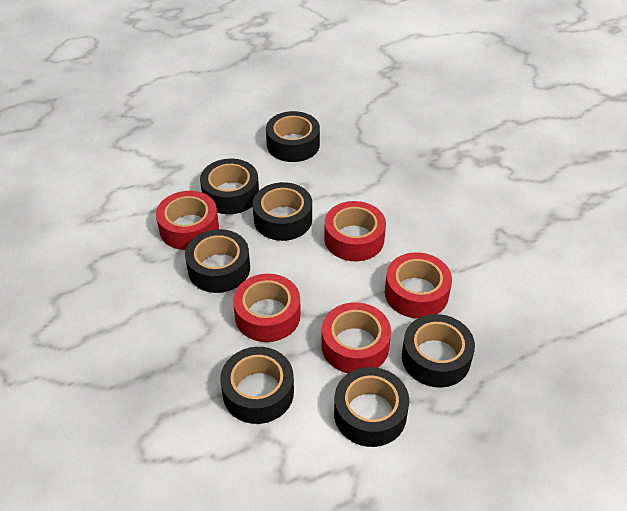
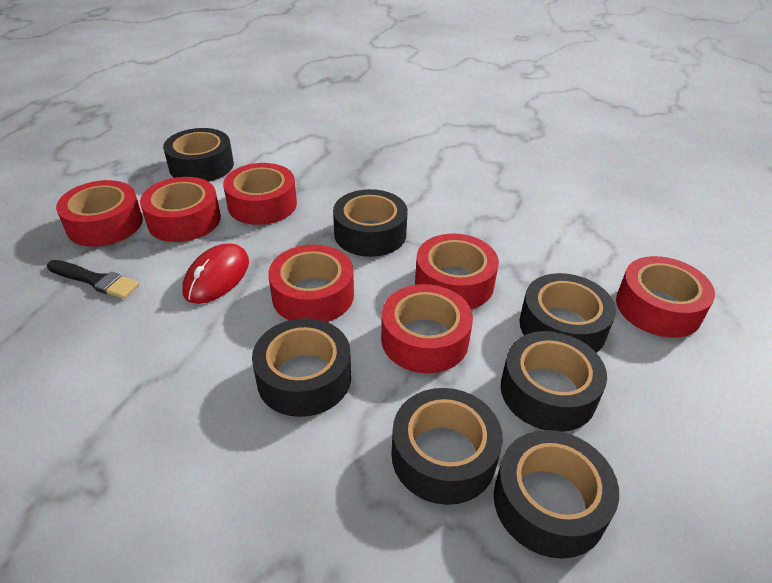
black brush: 0 -> 1
red mouse: 0 -> 1
red tape: 5 -> 7

